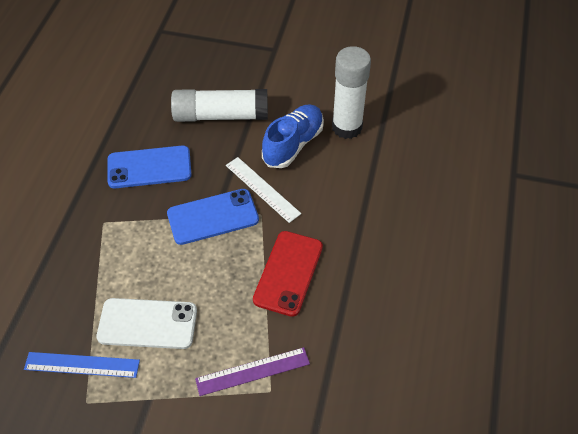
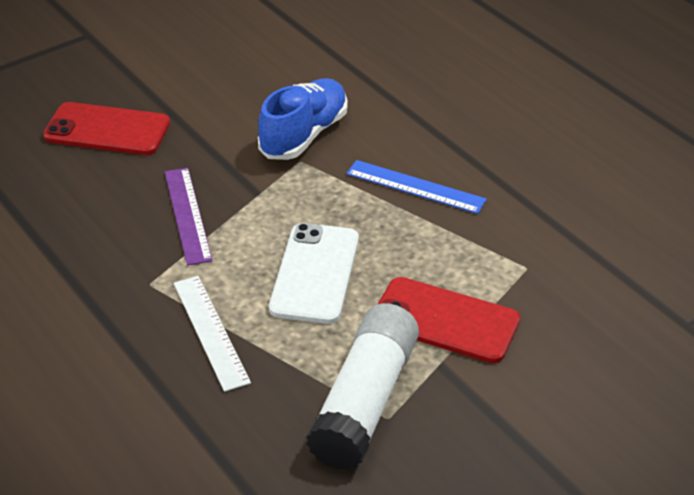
blue phone: 2 -> 0
red phone: 1 -> 2
white glue stick: 2 -> 1

